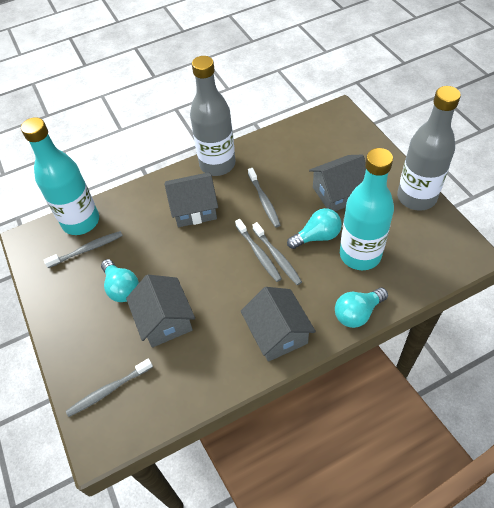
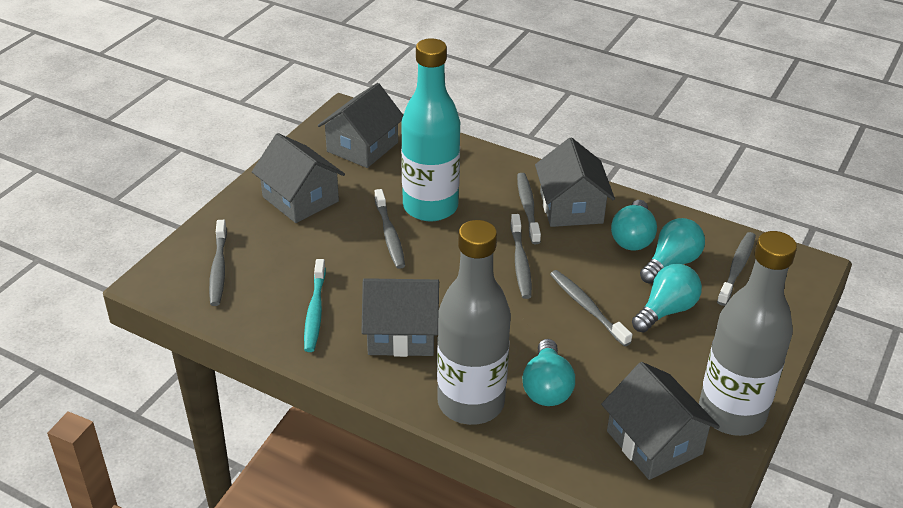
grey house: 4 -> 5
grey toothbrush: 5 -> 6
turquoise bottle: 2 -> 1
turquoise light bulb: 3 -> 4
turquoise toothbrush: 0 -> 1

